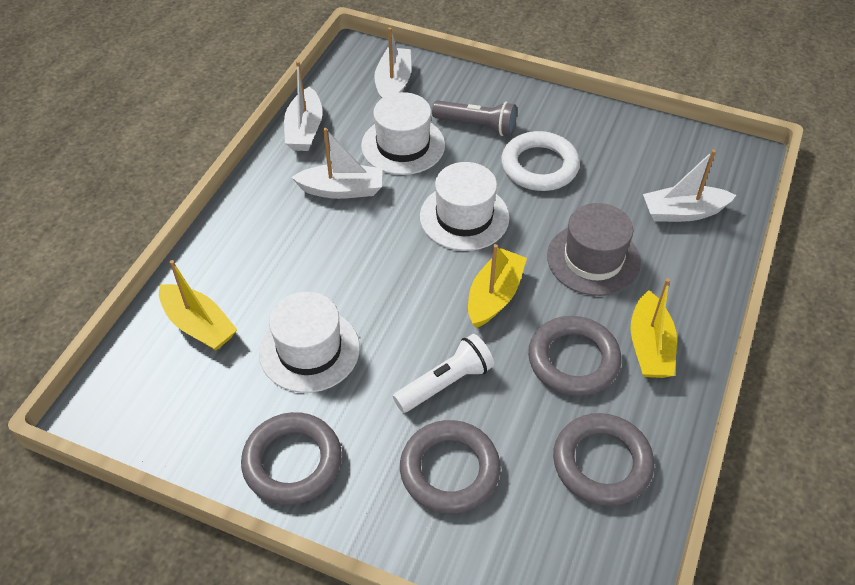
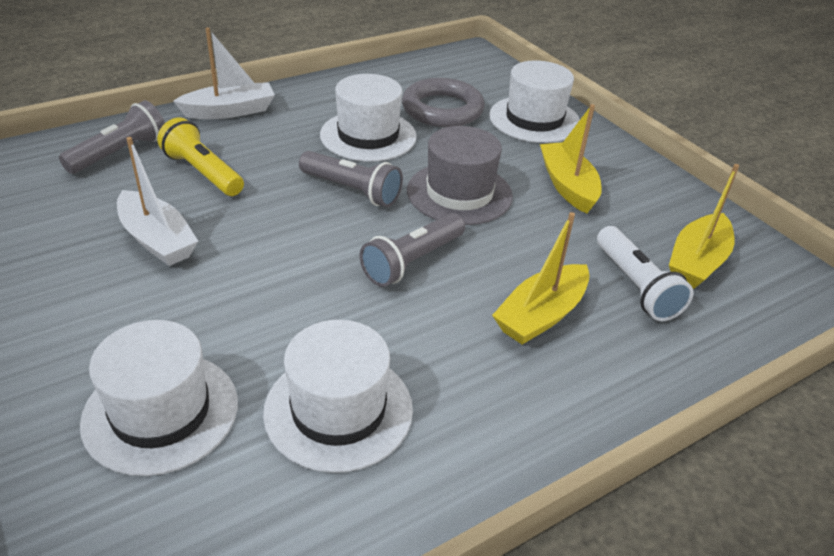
grey flashlight: 1 -> 3
grey ring: 4 -> 1
white boat: 4 -> 2
white hat: 3 -> 4
white ring: 1 -> 0
yellow flashlight: 0 -> 1

